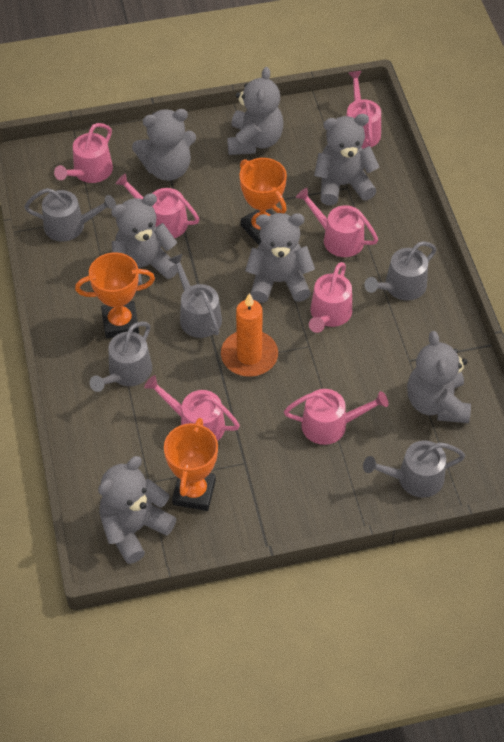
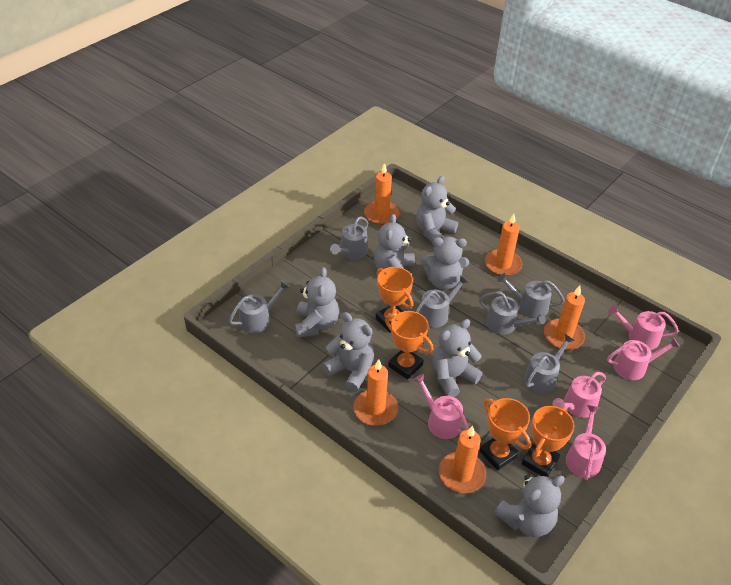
grey watering can: 5 -> 6
orange candle: 1 -> 5
orange trophy: 3 -> 4
pink watering can: 7 -> 5

